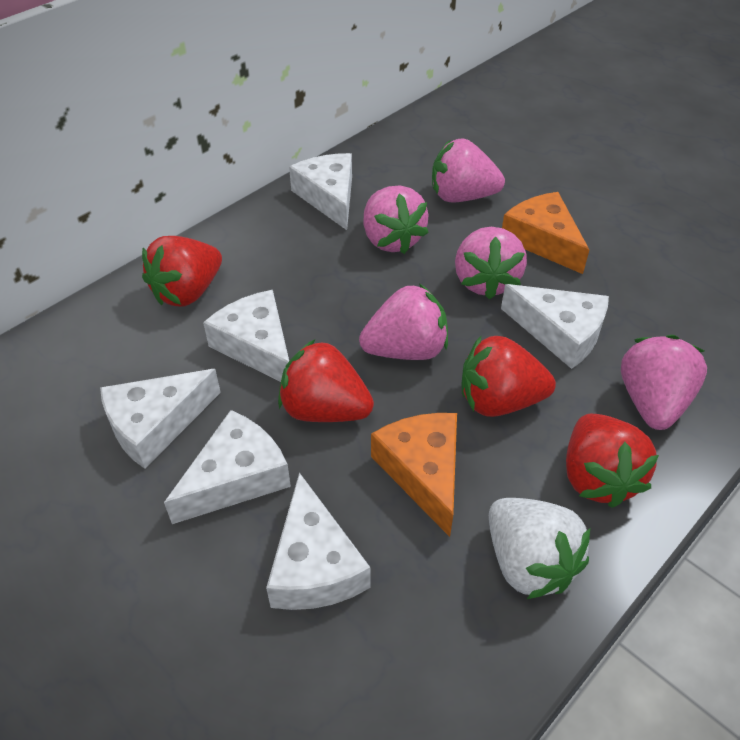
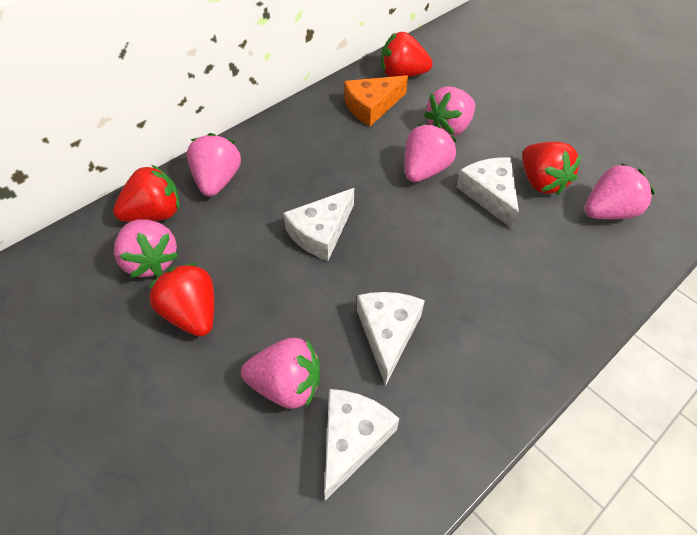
orange cheese: 2 -> 1
pink strawberry: 5 -> 6
white cheese: 6 -> 4
white strawberry: 1 -> 0

